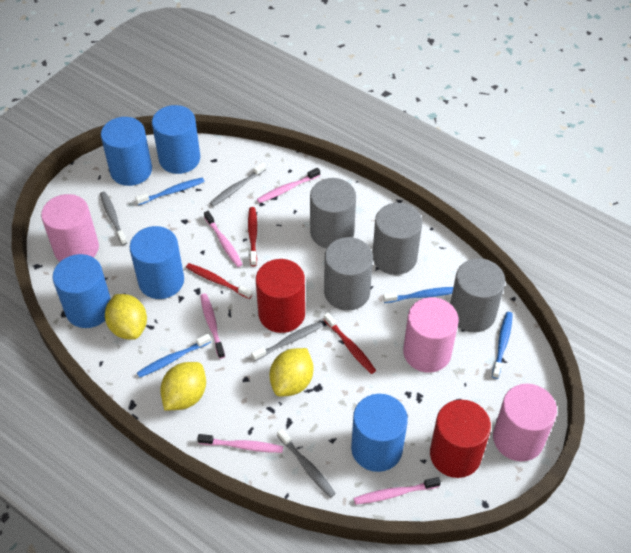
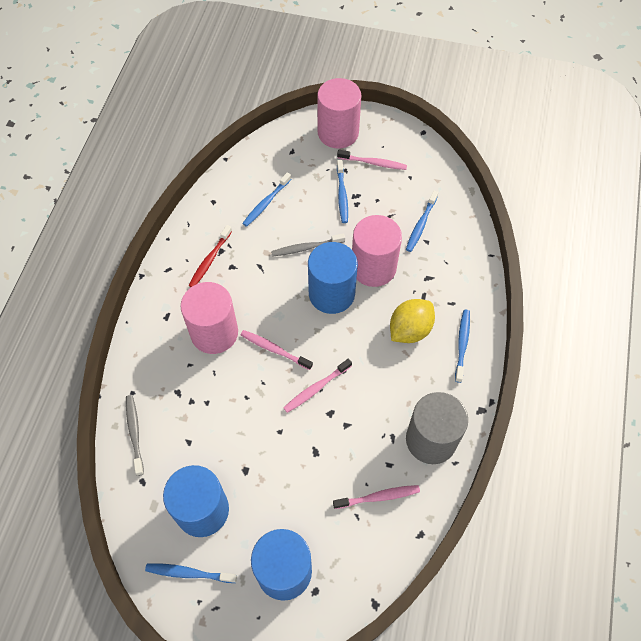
blue cylinder: 5 -> 3
blue toothbrush: 4 -> 5
grey cylinder: 4 -> 1
grey toothbrush: 4 -> 2
pink toothbrush: 5 -> 4
red cylinder: 2 -> 0
red toothbrush: 3 -> 1
yellow lemon: 3 -> 1

